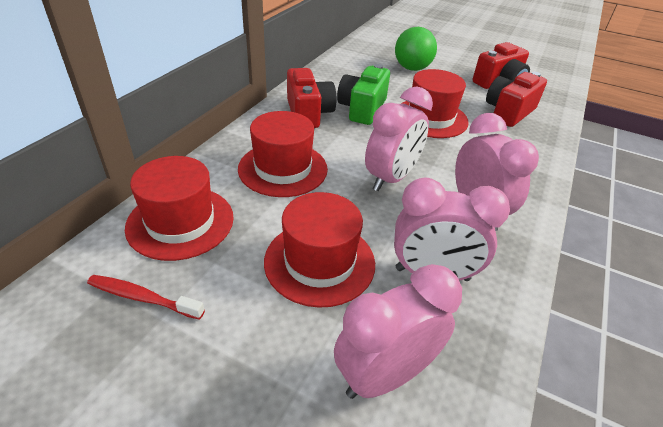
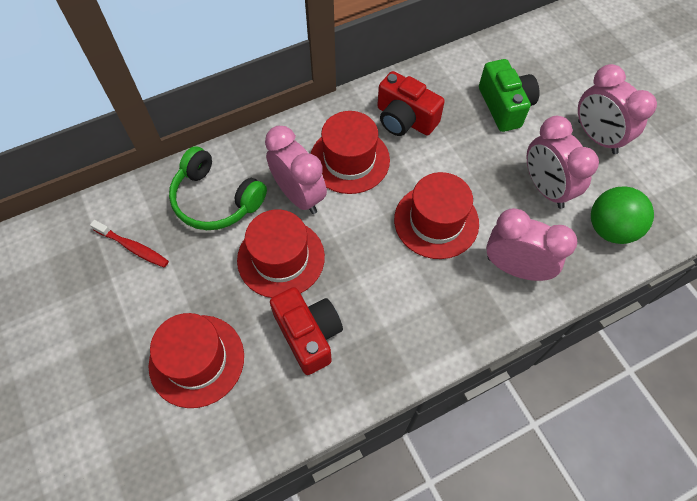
green headphones: 0 -> 1
red camera: 3 -> 2

